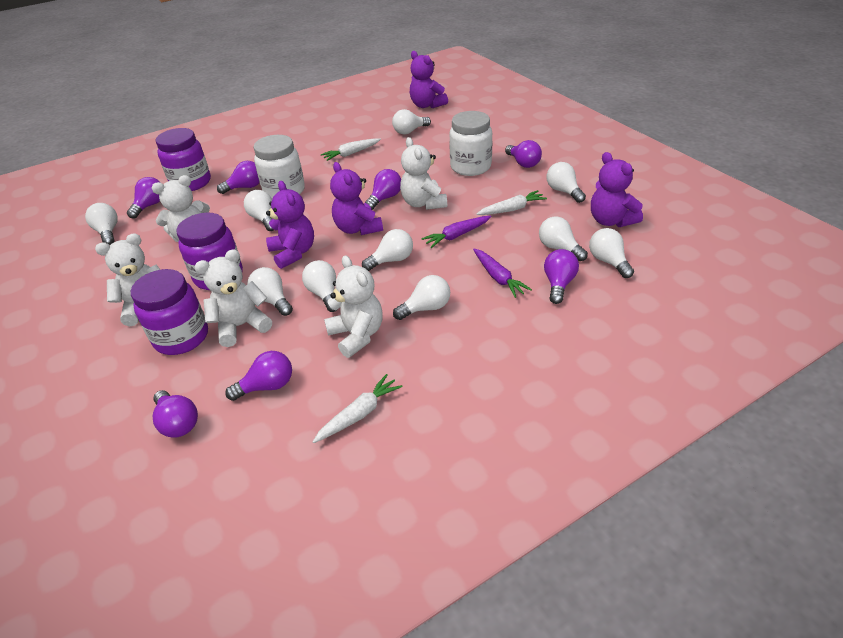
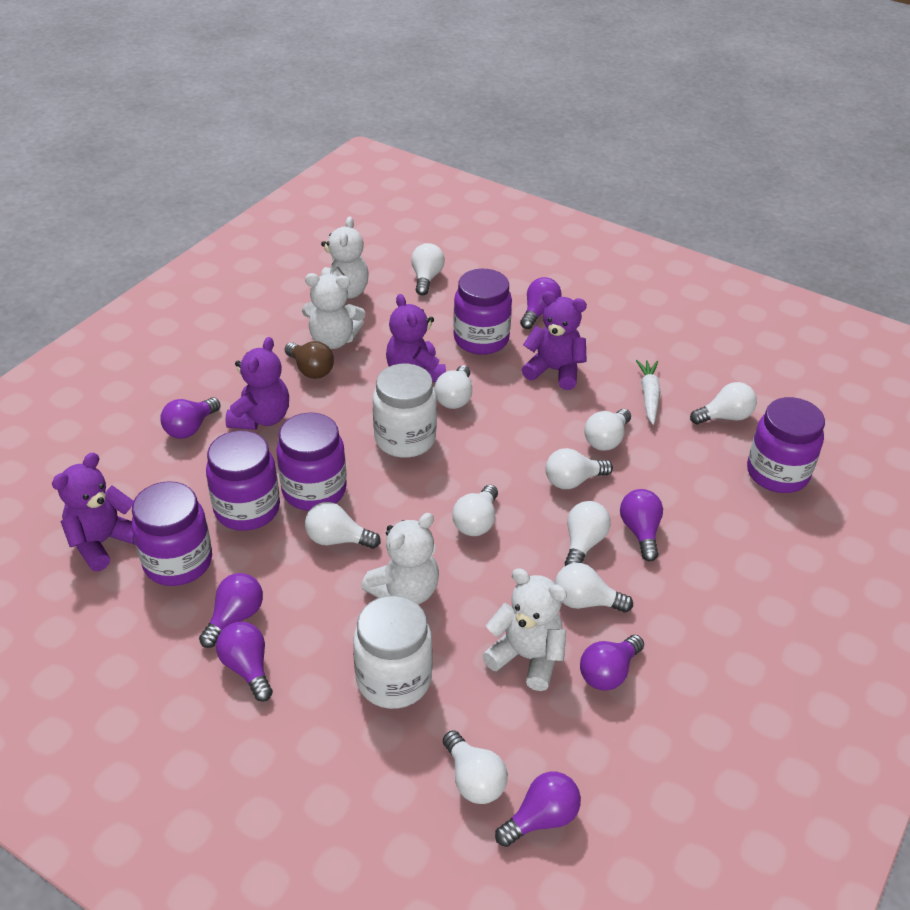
brown light bulb: 0 -> 1
purple carrot: 2 -> 0
purple jar: 3 -> 5
white carrot: 3 -> 1
white teddy bear: 5 -> 4

